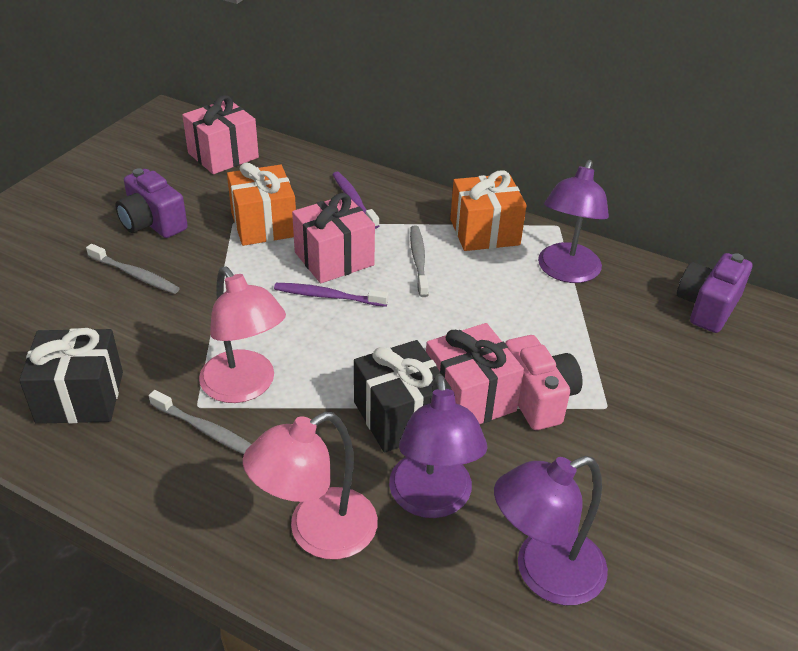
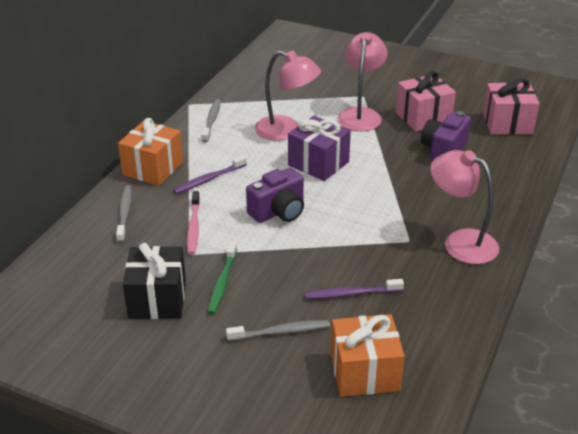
black gift: 2 -> 1
green toothbrush: 0 -> 1
pink camera: 1 -> 0
pink gift: 3 -> 2
pink lamp: 2 -> 3
pink toothbrush: 0 -> 1
purple gift: 0 -> 1
purple lamp: 3 -> 0

